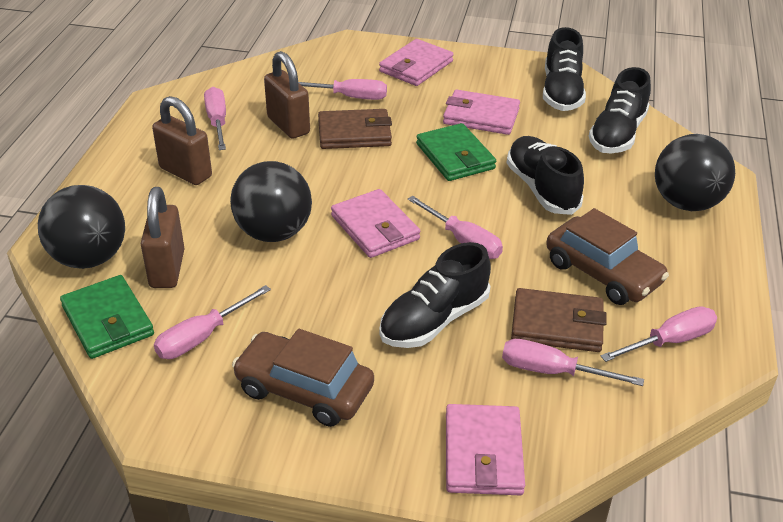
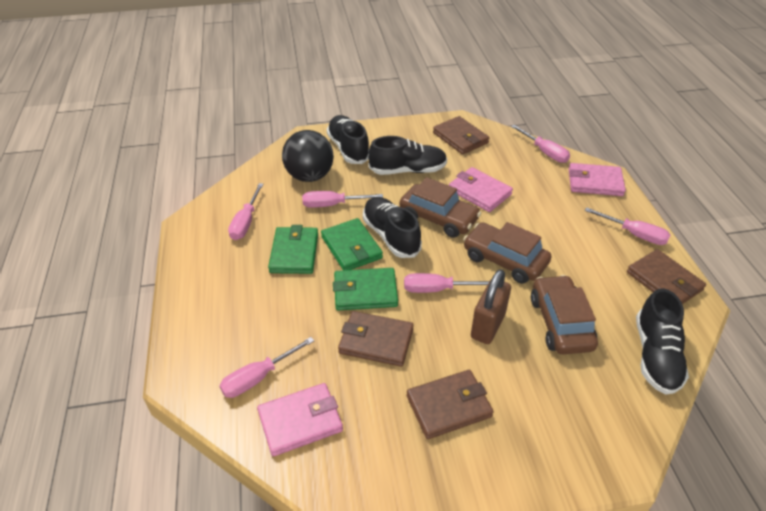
black ball: 3 -> 1
brown car: 2 -> 3
brown padlock: 3 -> 1
brown wallet: 2 -> 4
green wallet: 2 -> 3
pink wallet: 4 -> 3

